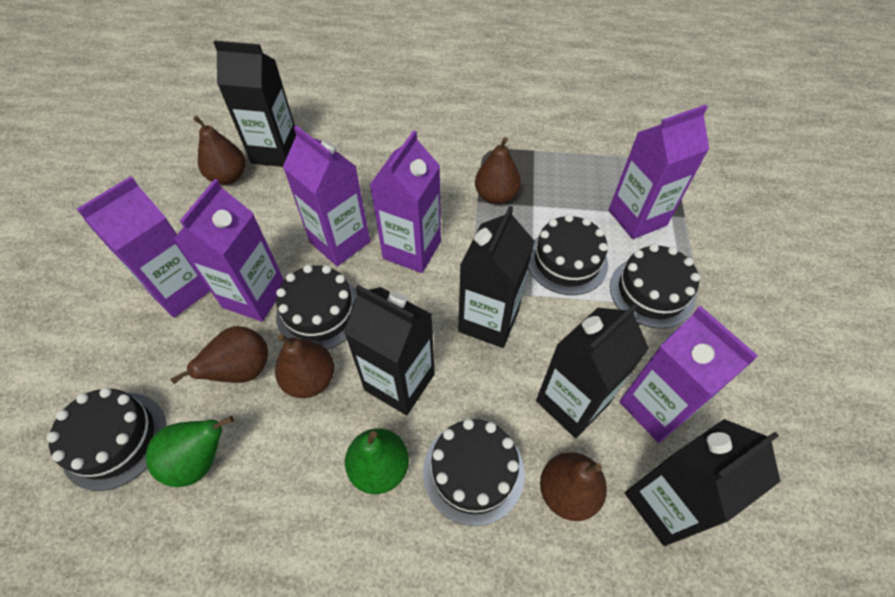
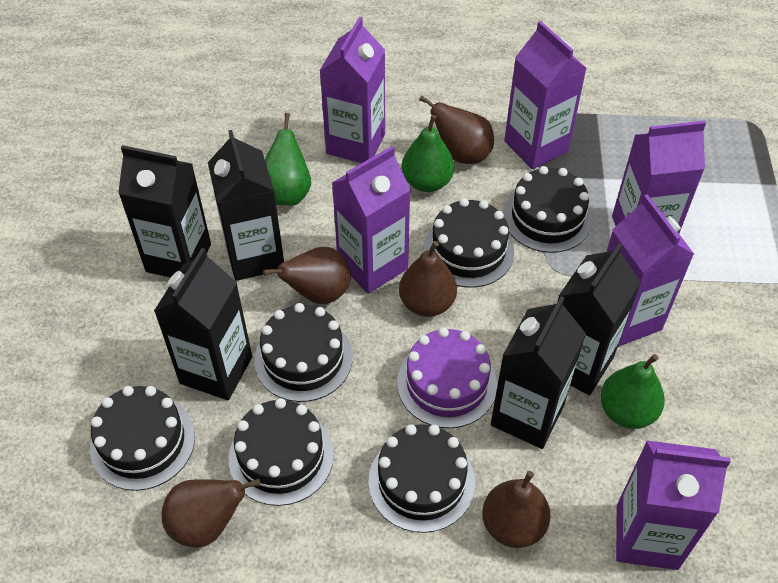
black cake: 5 -> 6
green pear: 2 -> 3
purple cake: 0 -> 1

